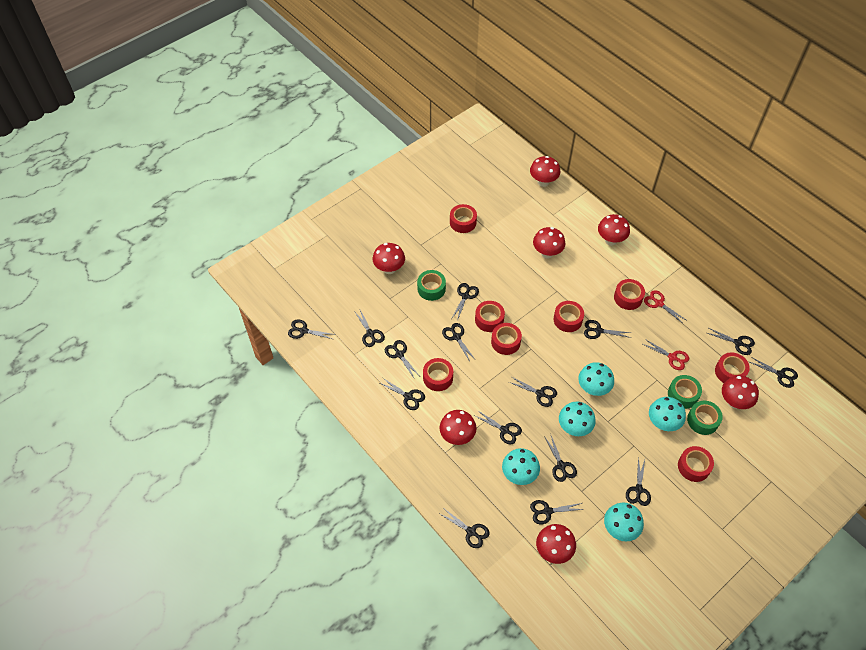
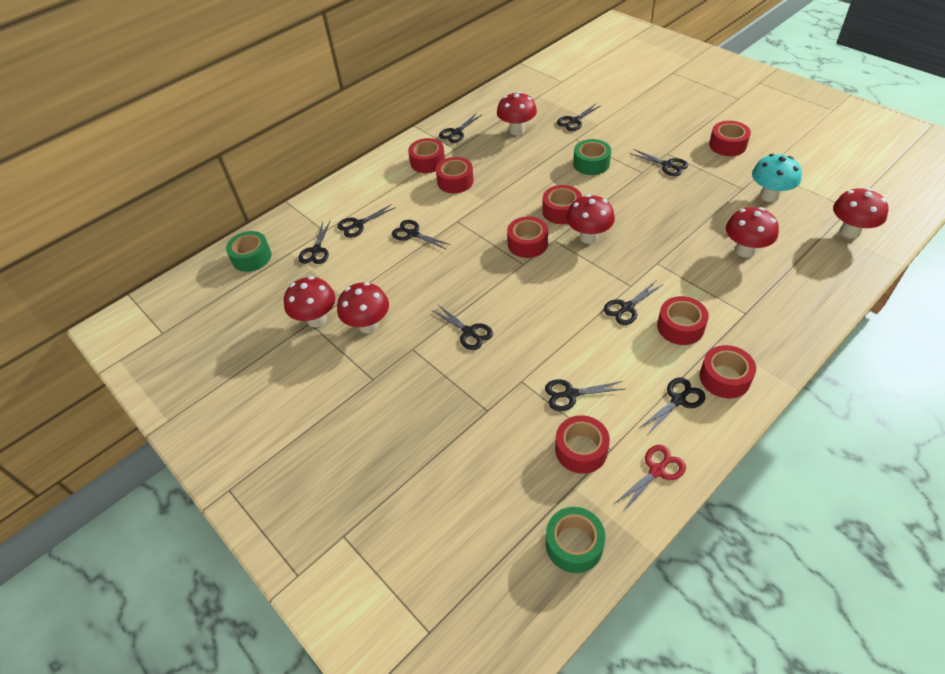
black scissors: 15 -> 10
red mushroom: 7 -> 6
red scissors: 2 -> 1
turquoise mushroom: 5 -> 1

